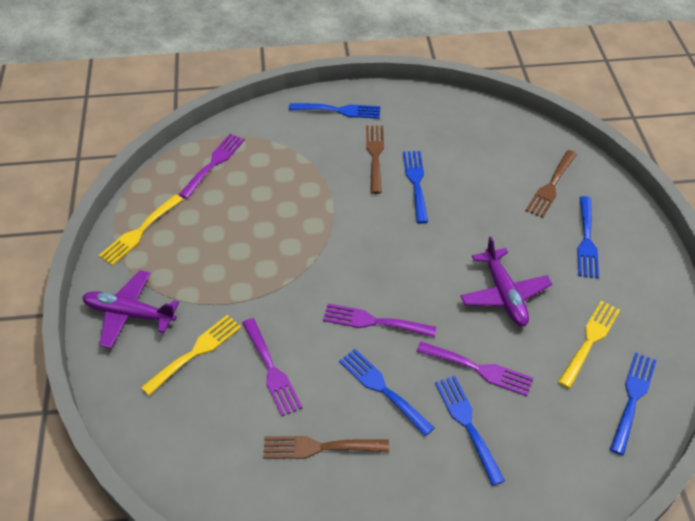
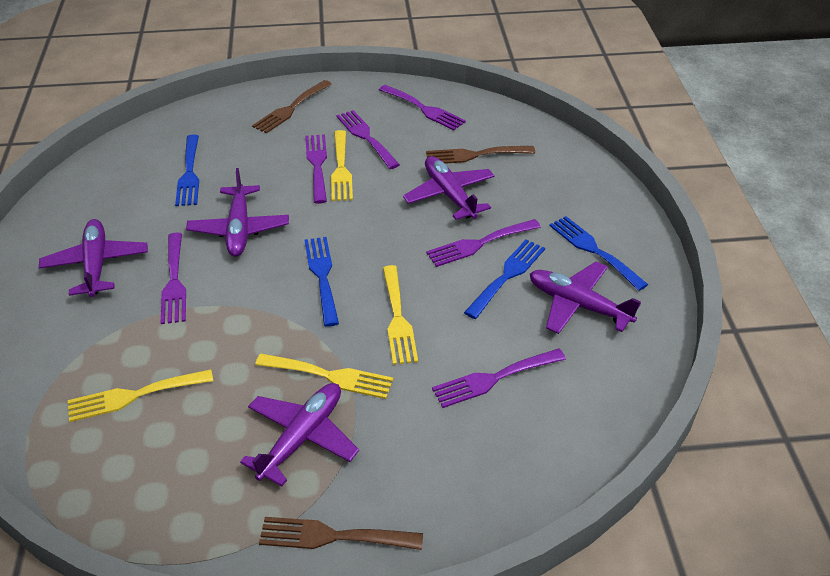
blue fork: 6 -> 4
purple fork: 4 -> 6
purple plane: 2 -> 5
yellow fork: 3 -> 4

